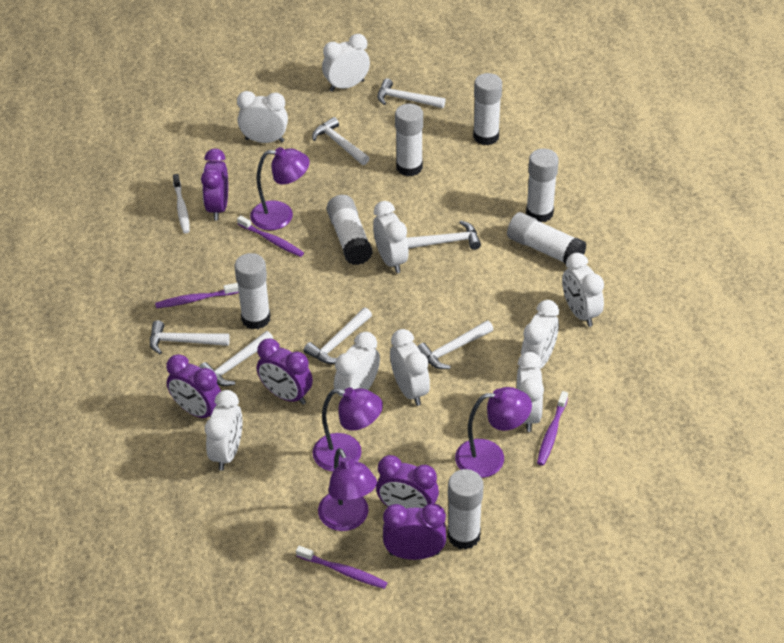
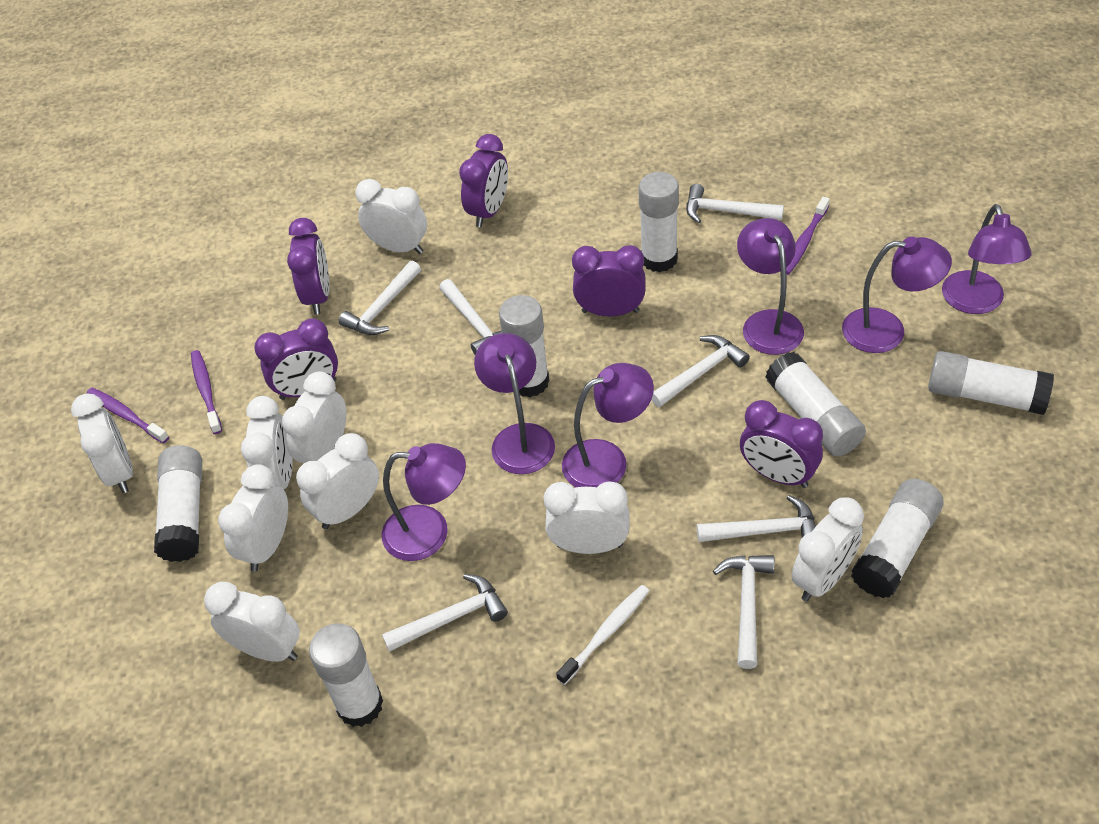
purple lamp: 4 -> 6
purple toothbrush: 4 -> 3

